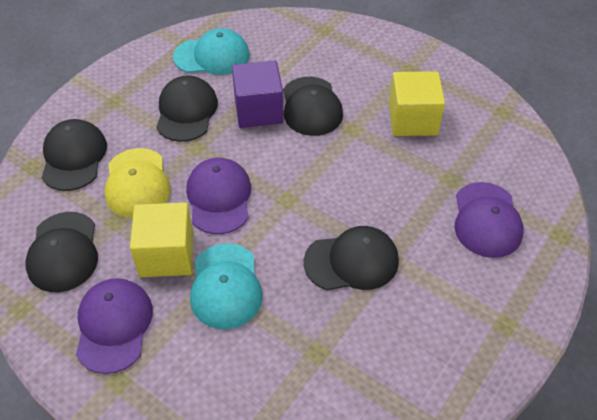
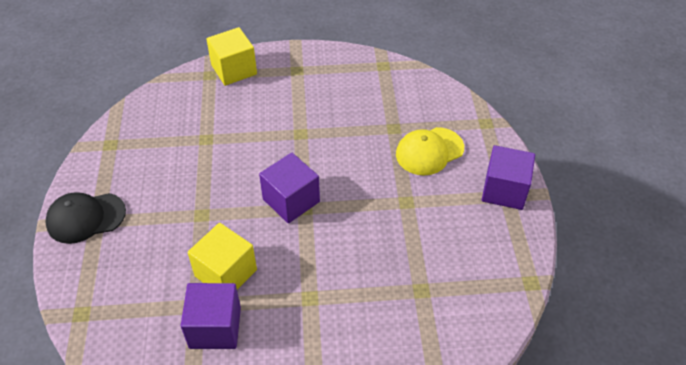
black cap: 5 -> 1
purple cap: 3 -> 0
purple cube: 1 -> 3
turquoise cap: 2 -> 0

